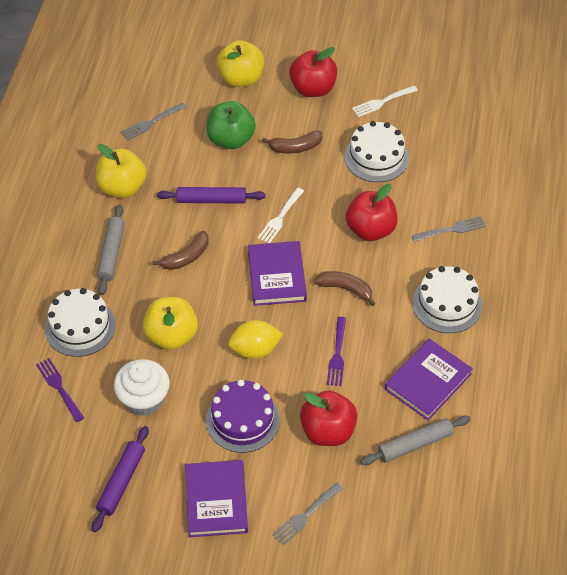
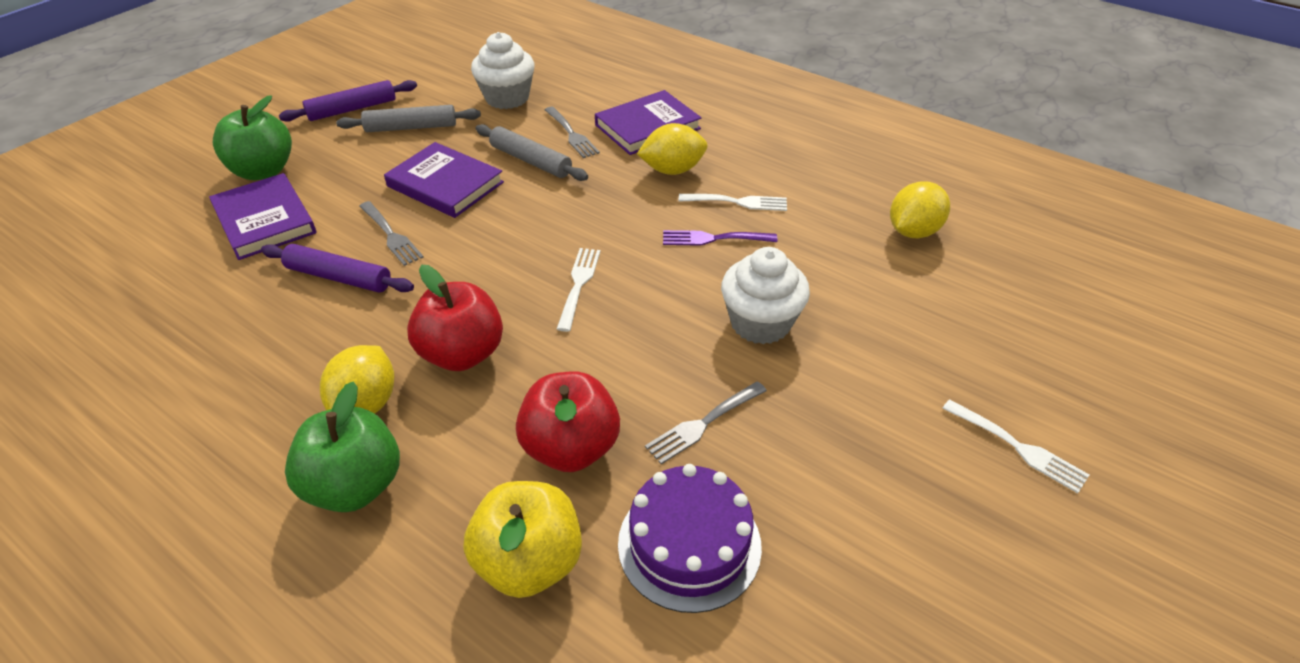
brown banana: 3 -> 0
green apple: 1 -> 2
purple fork: 2 -> 1
red apple: 3 -> 2
white cake: 3 -> 0
white cupcake: 1 -> 2
white fork: 2 -> 3
yellow apple: 3 -> 1
yellow lemon: 1 -> 3

